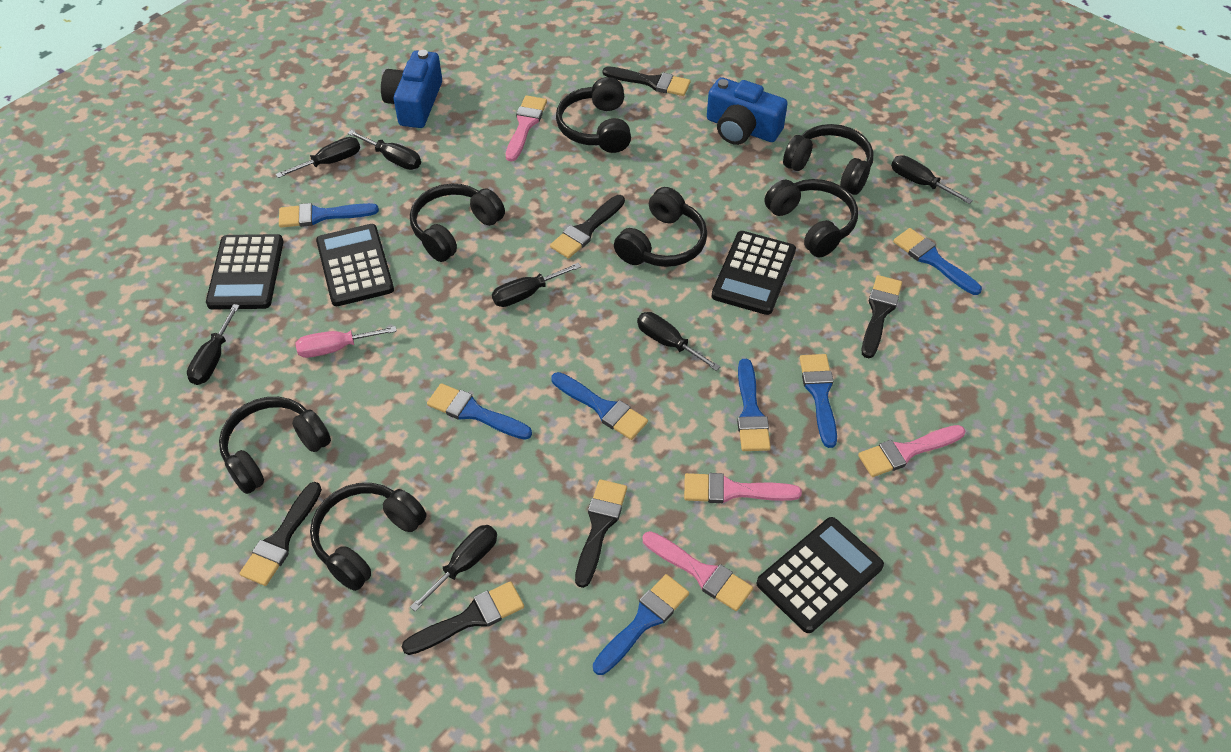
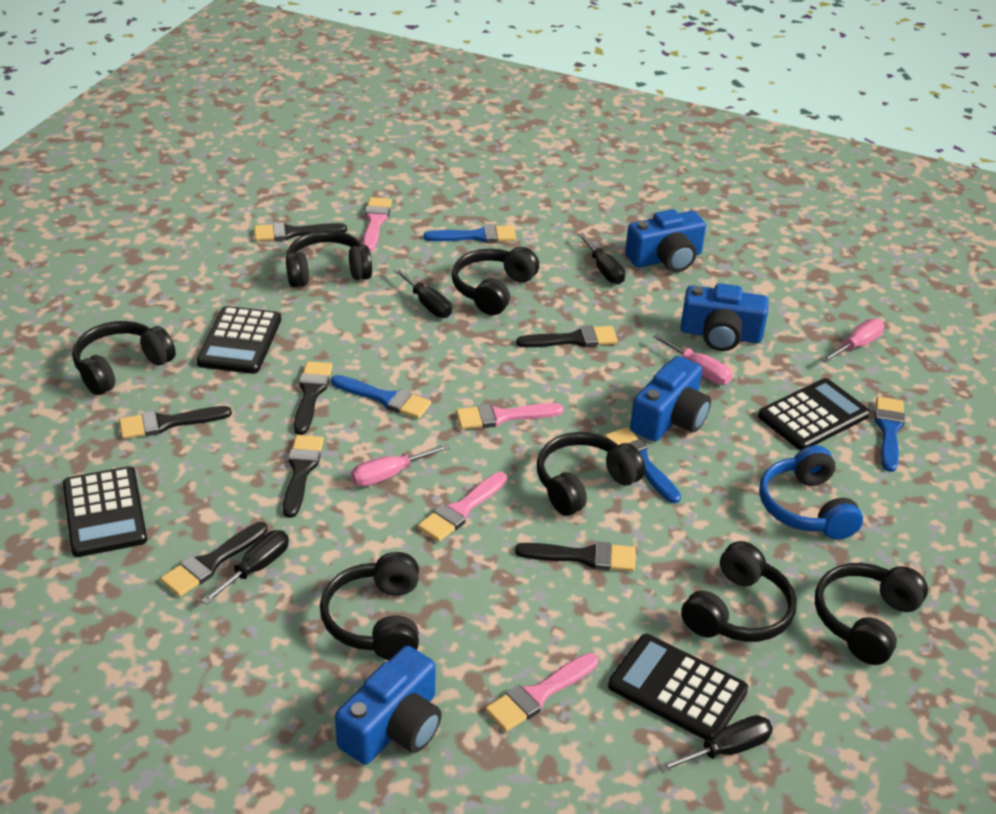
black brush: 6 -> 7
black screwdriver: 7 -> 4
blue brush: 7 -> 4
blue camera: 2 -> 4
blue headphones: 0 -> 1
pink screwdriver: 1 -> 3

